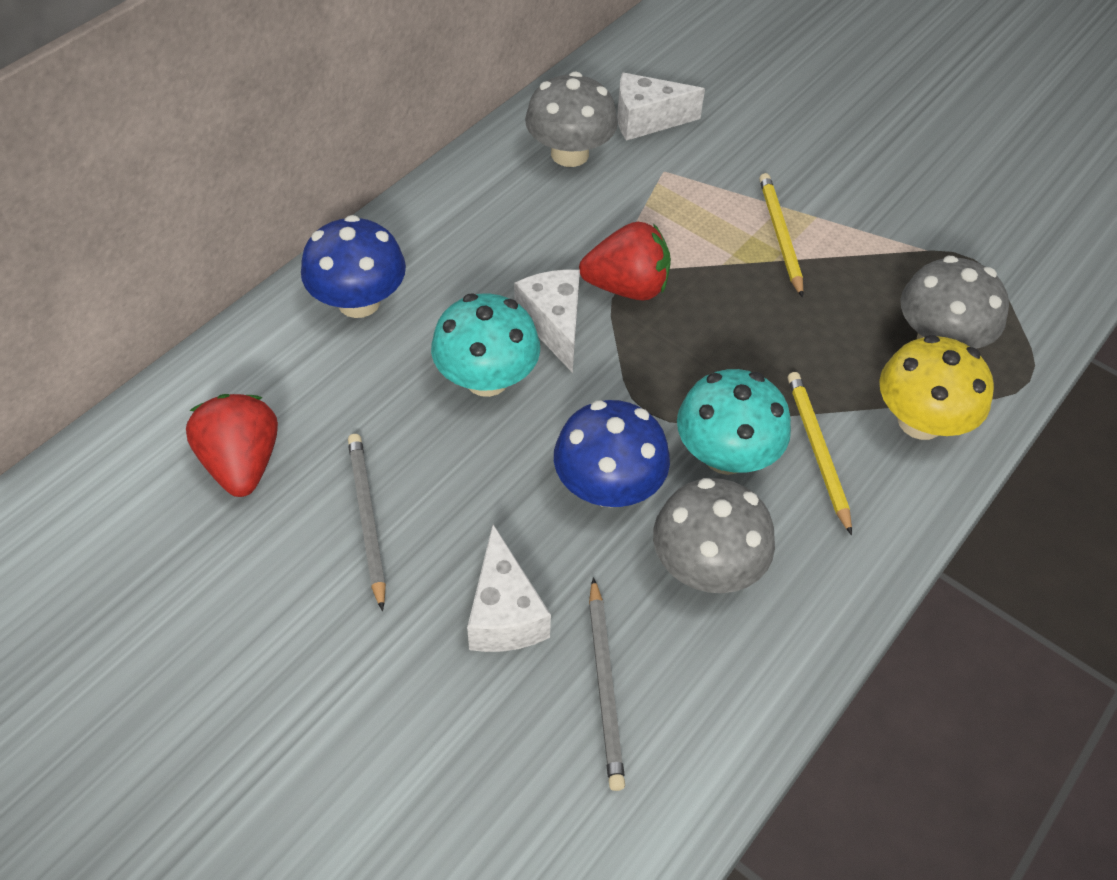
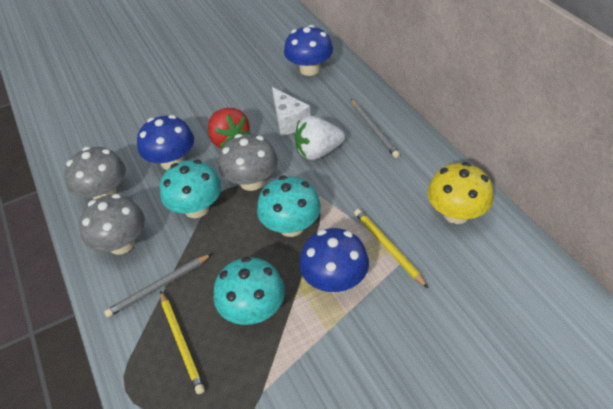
blue mushroom: 2 -> 3
red strawberry: 2 -> 1
turquoise mushroom: 2 -> 3
white cheese: 3 -> 1
white strawberry: 0 -> 1

